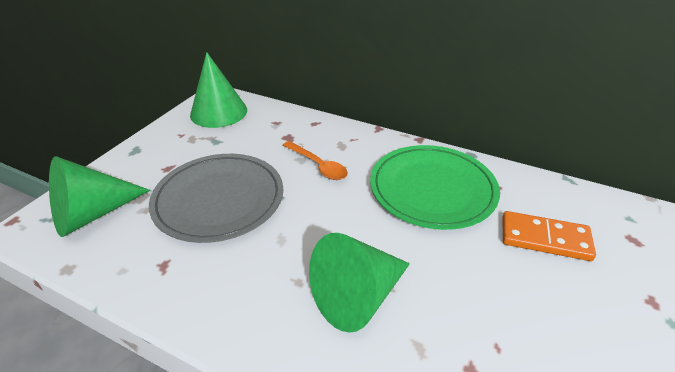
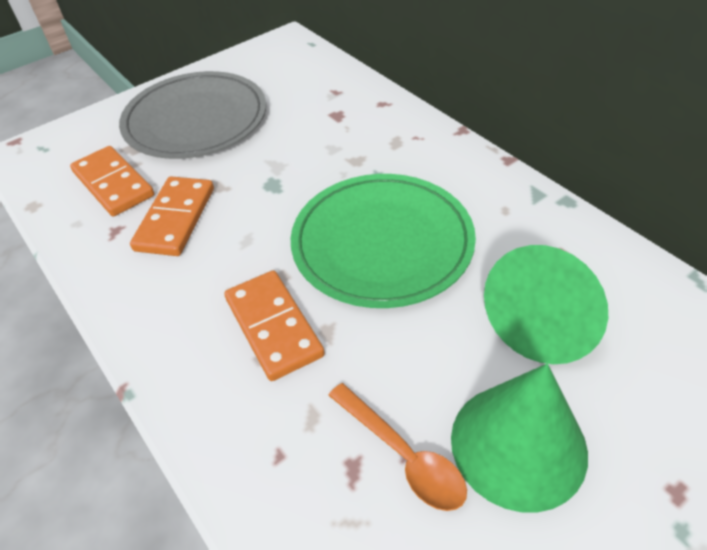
green cone: 3 -> 2
orange domino: 1 -> 3

